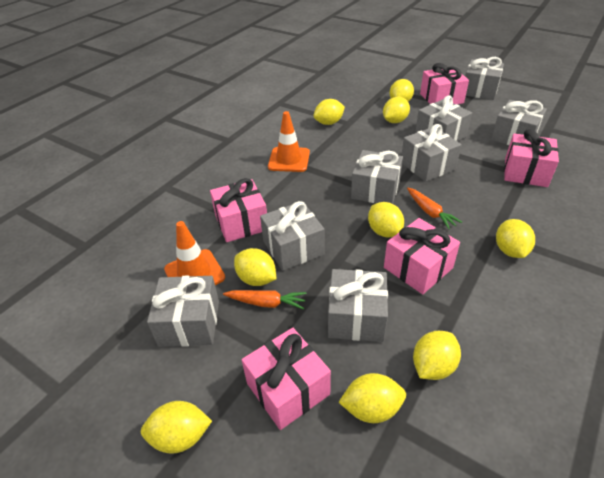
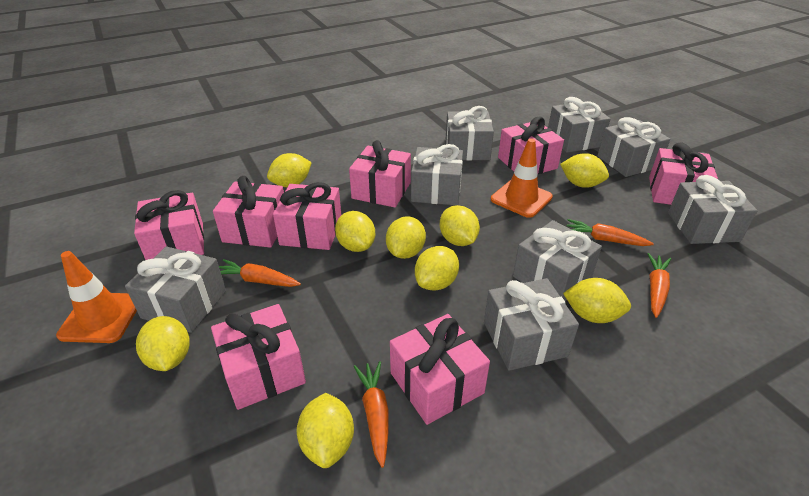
orange carrot: 2 -> 4
pink gift: 5 -> 8

